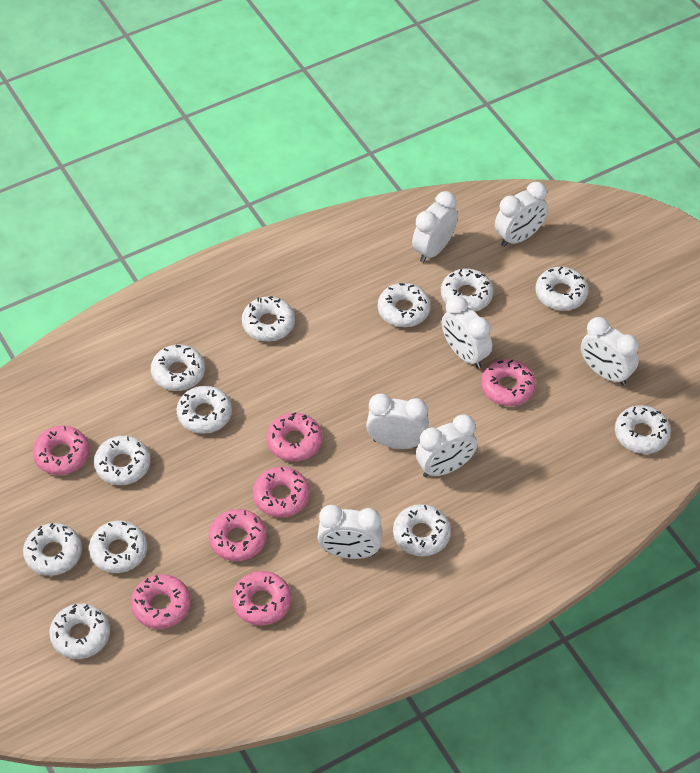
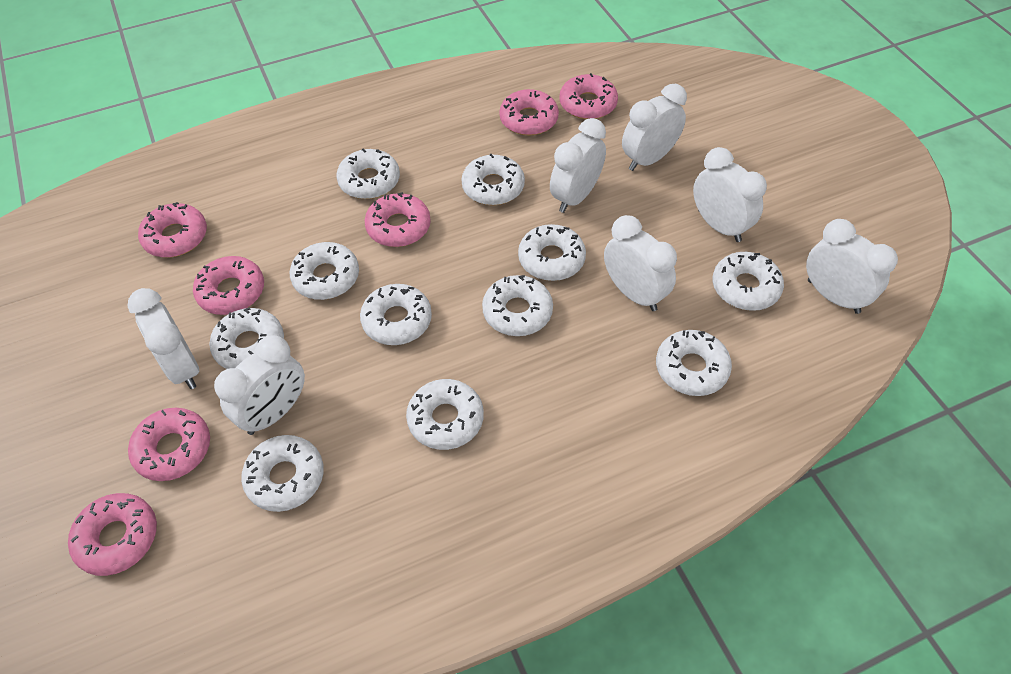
white donut: 12 -> 11

